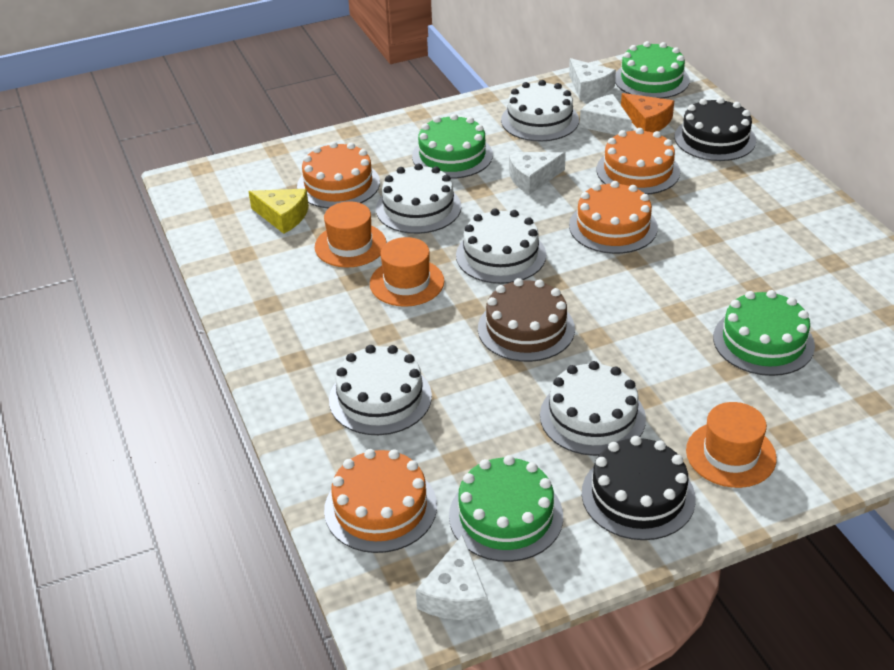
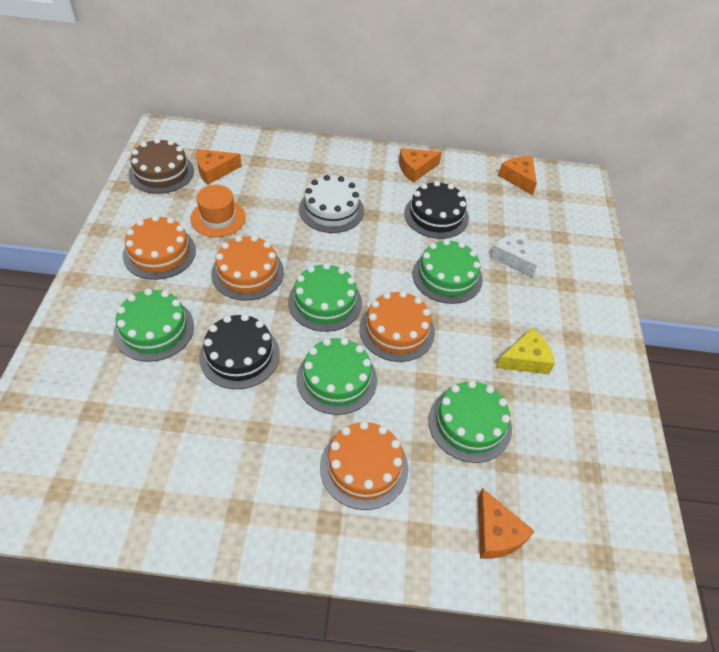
green cake: 4 -> 5
orange cheese: 1 -> 4
orange hat: 3 -> 1
white cake: 5 -> 1
white cheese: 4 -> 1

